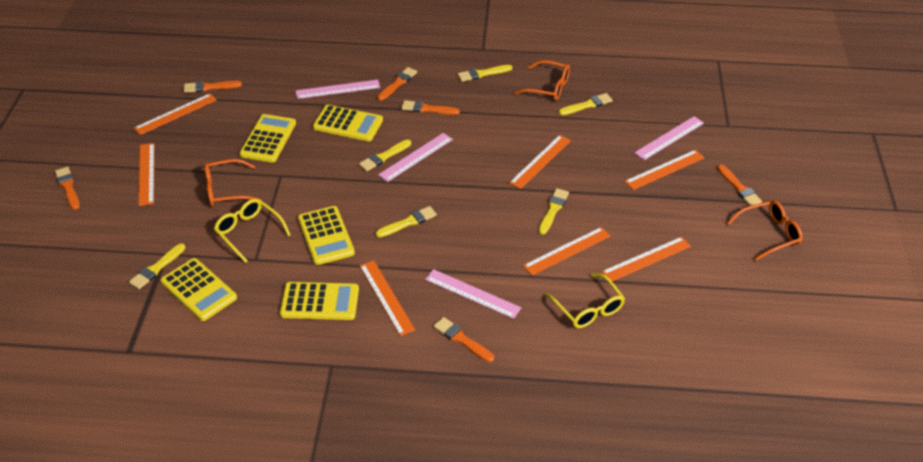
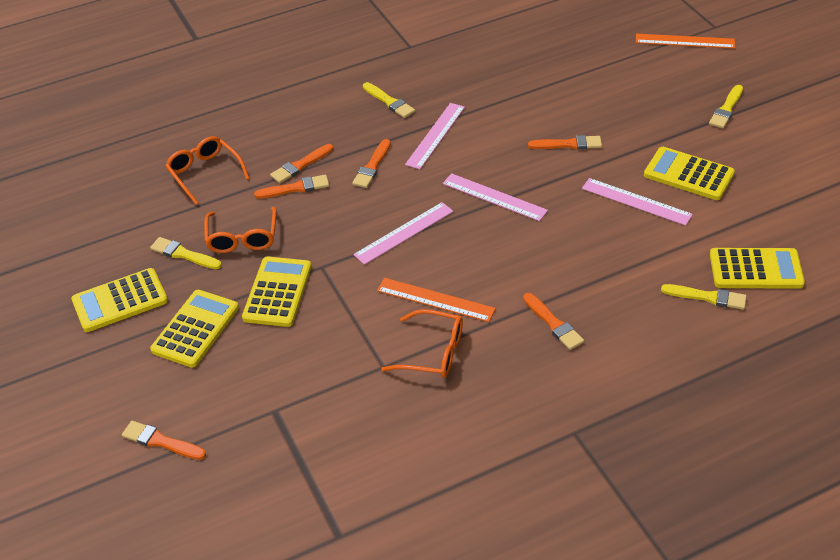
orange ruler: 7 -> 2
yellow brush: 6 -> 4
yellow glasses: 2 -> 0

